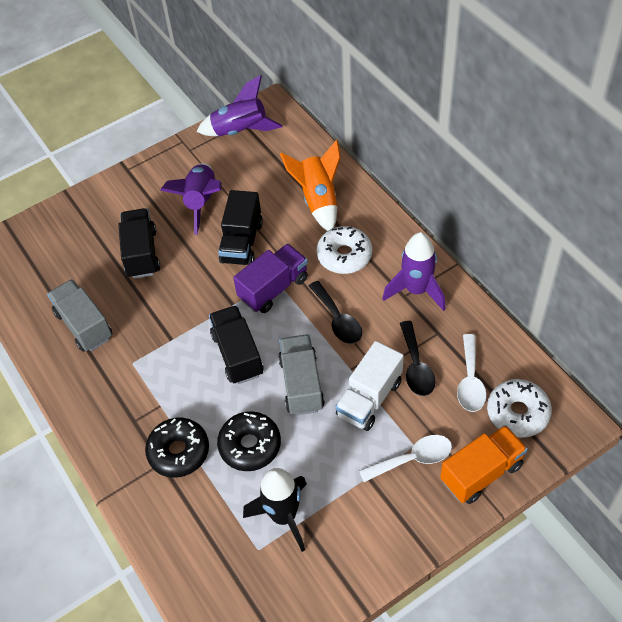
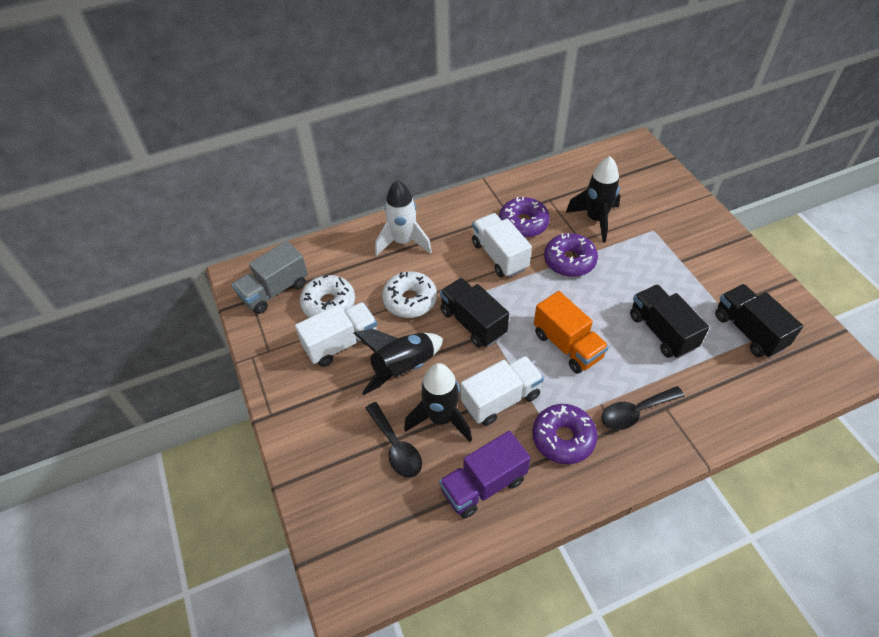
black donut: 2 -> 0
black rocket: 1 -> 3
grey truck: 2 -> 1
orange rocket: 1 -> 0
purple donut: 0 -> 3
purple rocket: 3 -> 0
white rocket: 0 -> 1
white spoon: 2 -> 0
white truck: 1 -> 3

